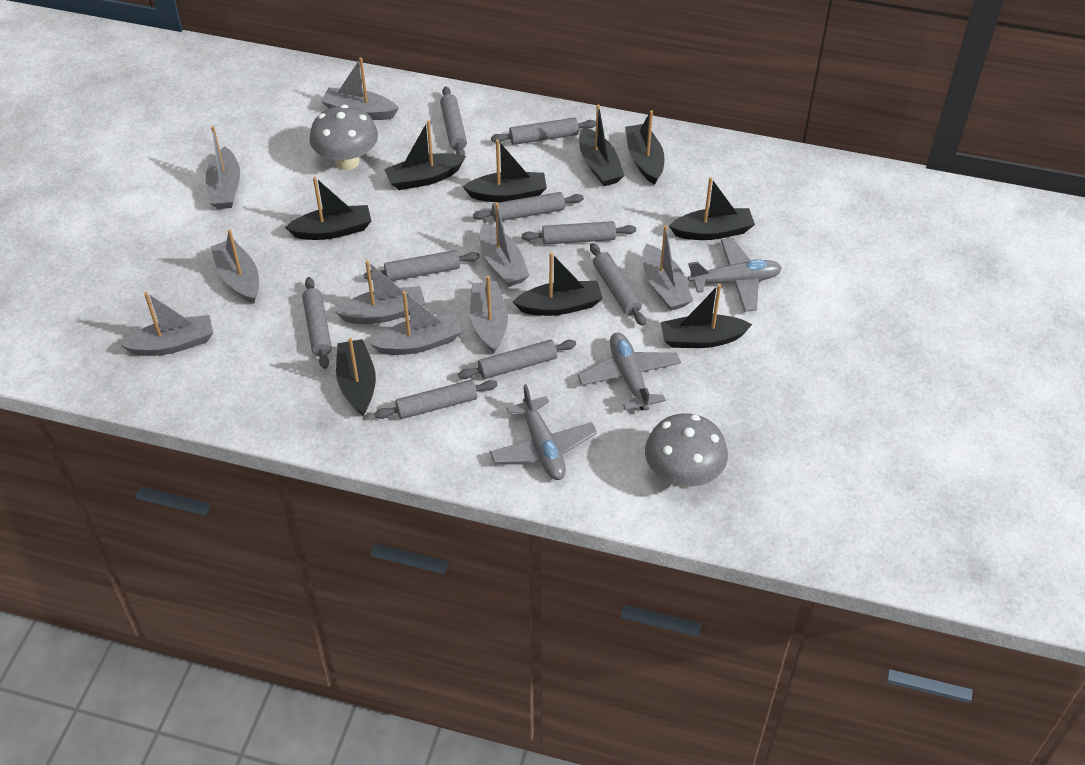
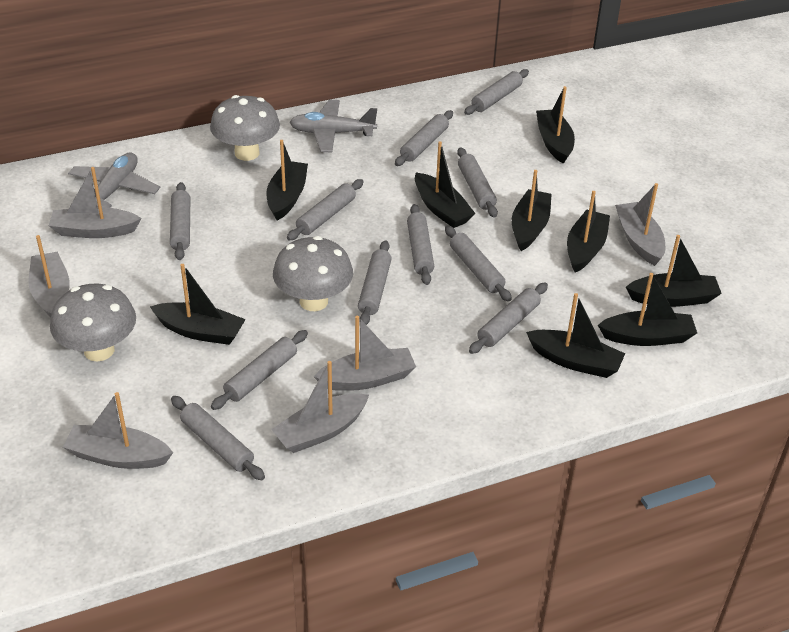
grey boat: 9 -> 6
grey mushroom: 2 -> 3
grey plane: 3 -> 2
grey rolling pin: 9 -> 11

